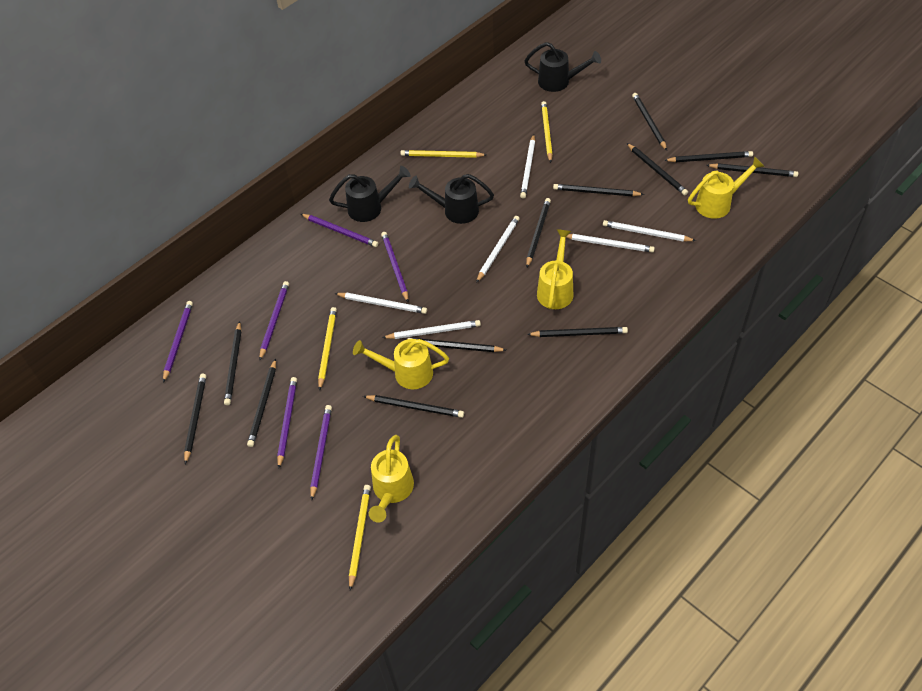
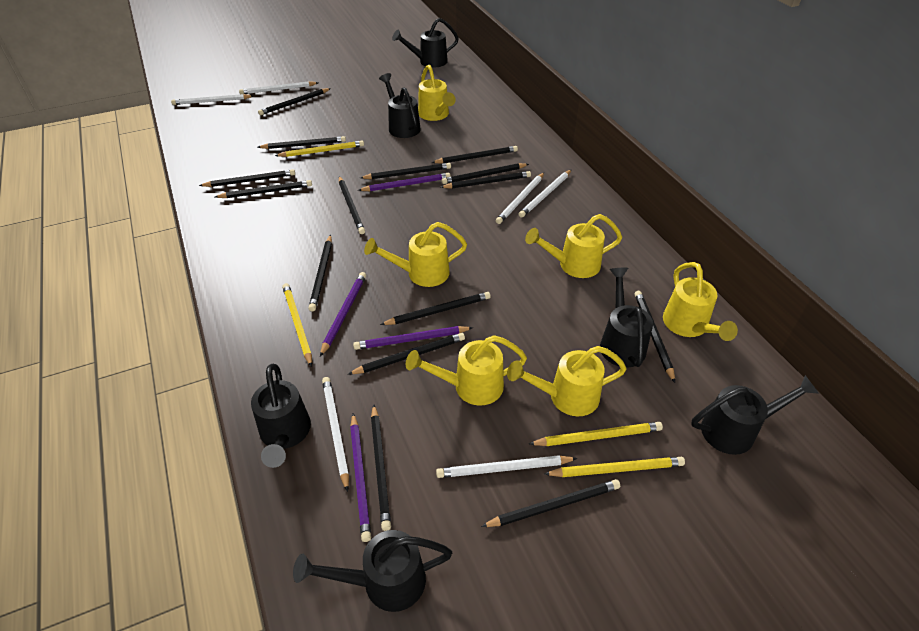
black pencil: 12 -> 15
black watering can: 3 -> 6
purple pencil: 6 -> 4
yellow watering can: 4 -> 6

